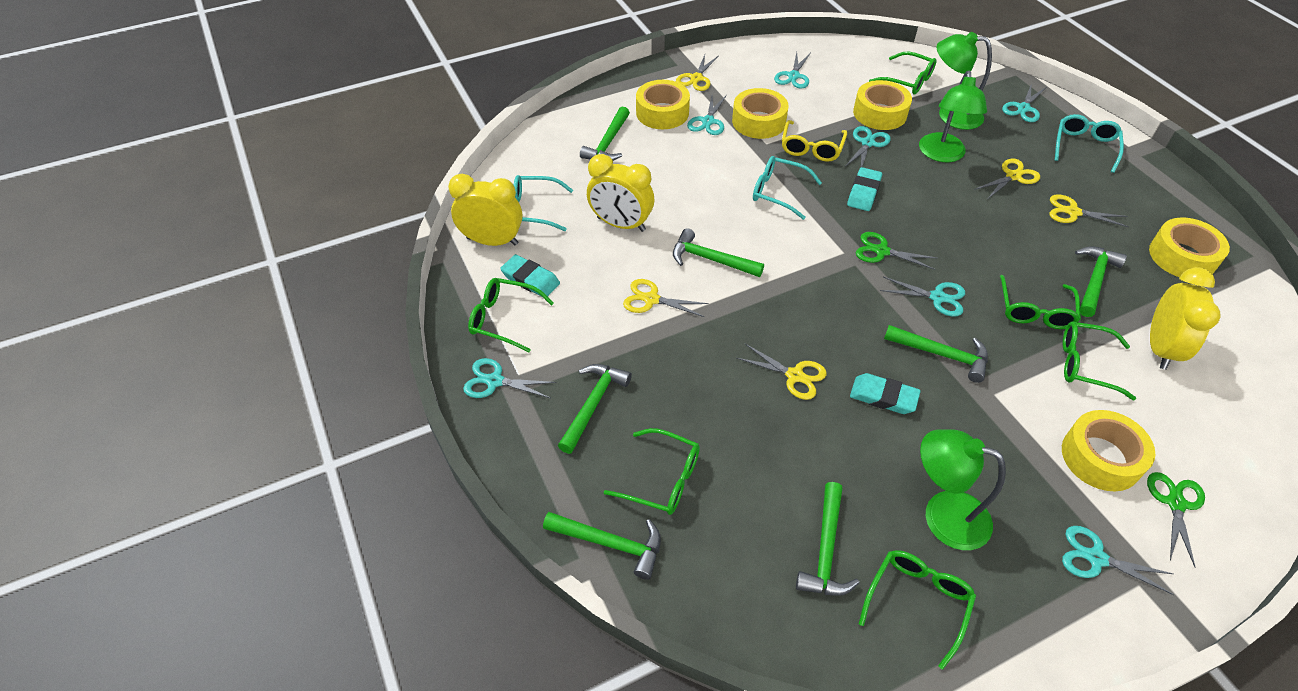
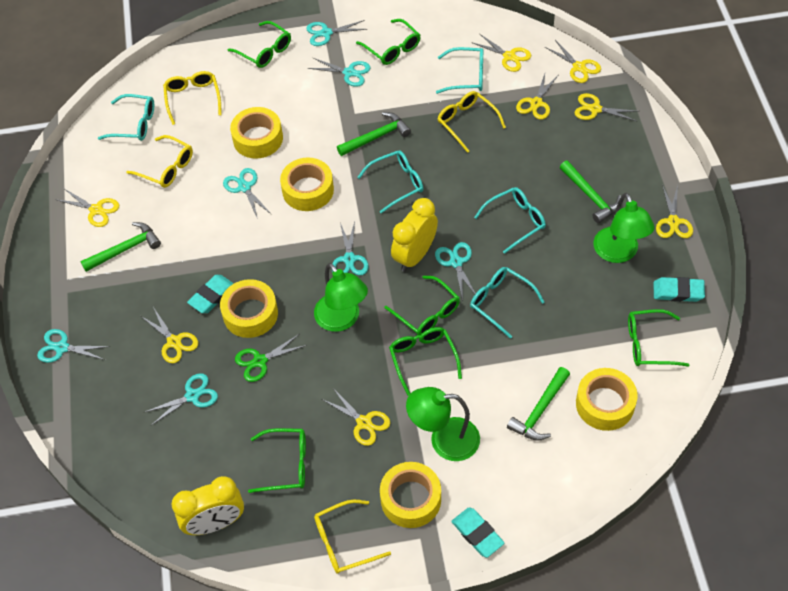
green hammer: 7 -> 4
green scissors: 2 -> 1
turquoise glasses: 3 -> 5
yellow clock: 3 -> 2
yellow glasses: 1 -> 4
yellow scissors: 5 -> 8

